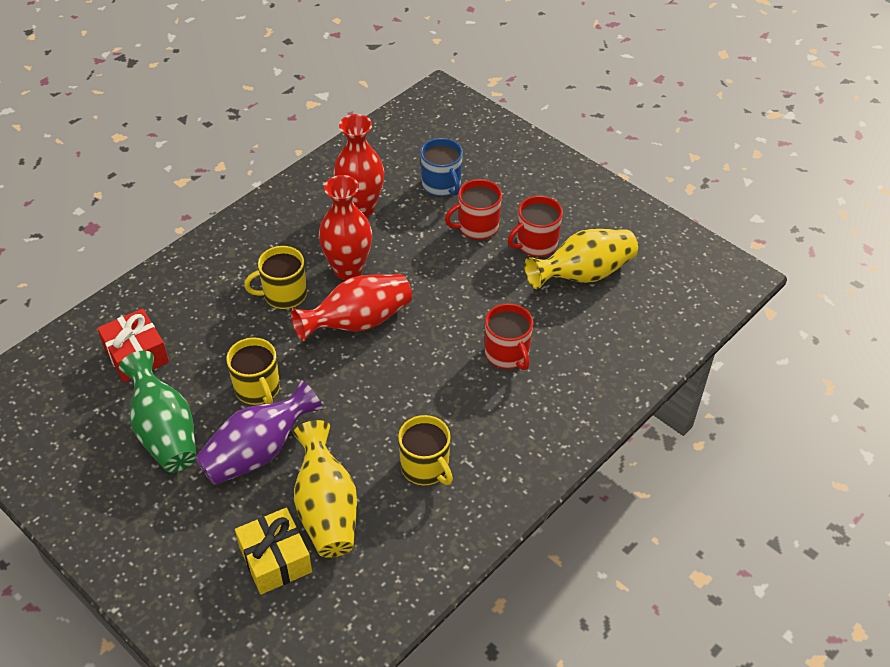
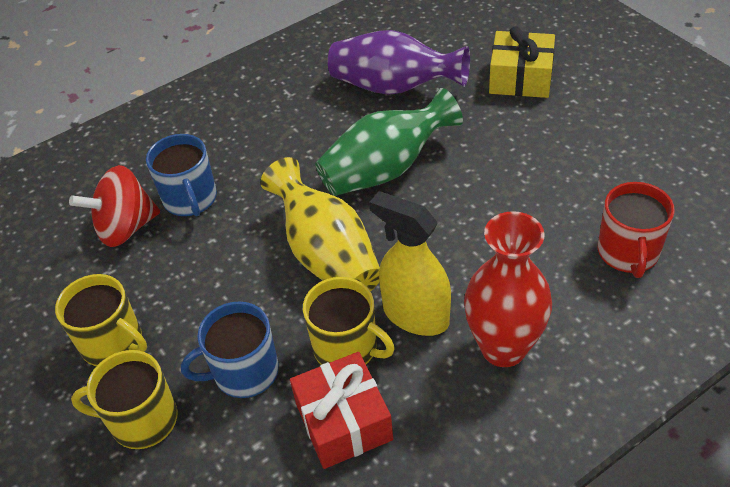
blue mug: 1 -> 2
red mug: 3 -> 1
red spinning top: 0 -> 1
red vase: 3 -> 1
yellow spray bottle: 0 -> 1
yellow vase: 2 -> 1

